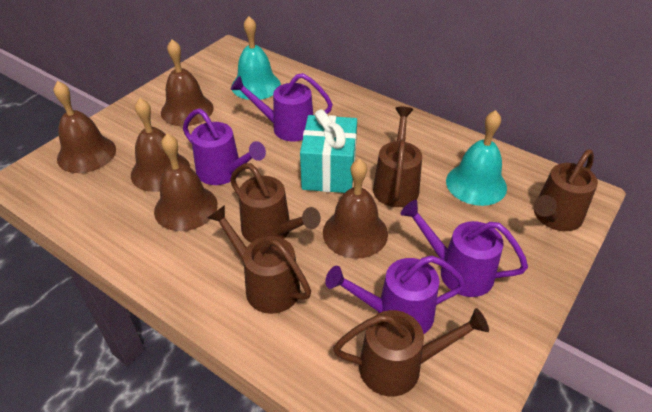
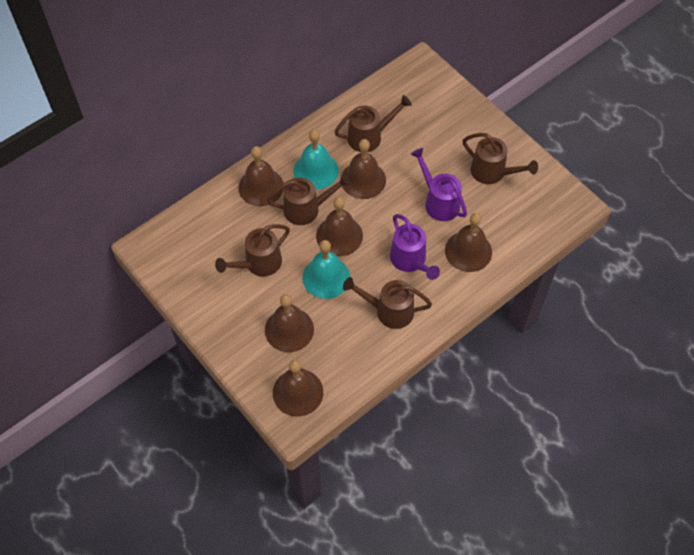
brown bell: 5 -> 6
purple watering can: 4 -> 2
turquoise gift: 1 -> 0

